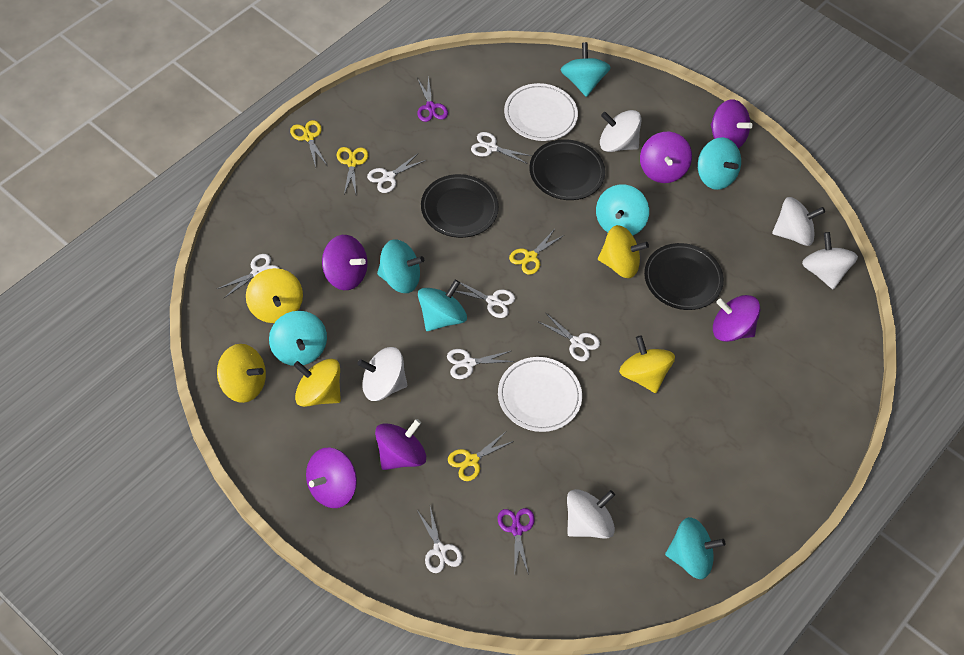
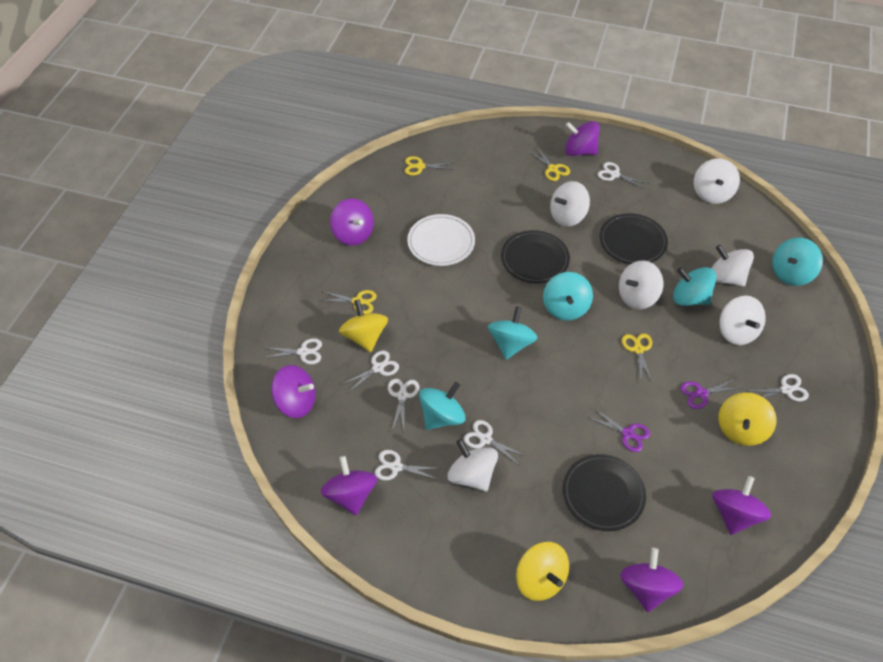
turquoise spinning top: 7 -> 5
white plate: 2 -> 1
white spinning top: 5 -> 6
yellow spinning top: 5 -> 3

